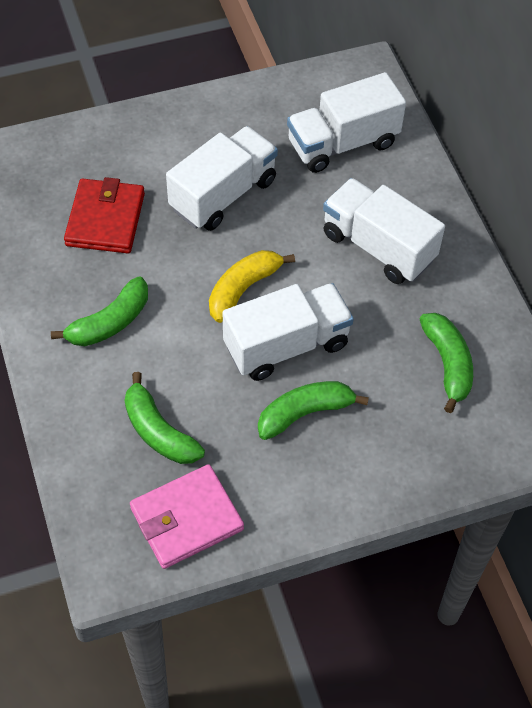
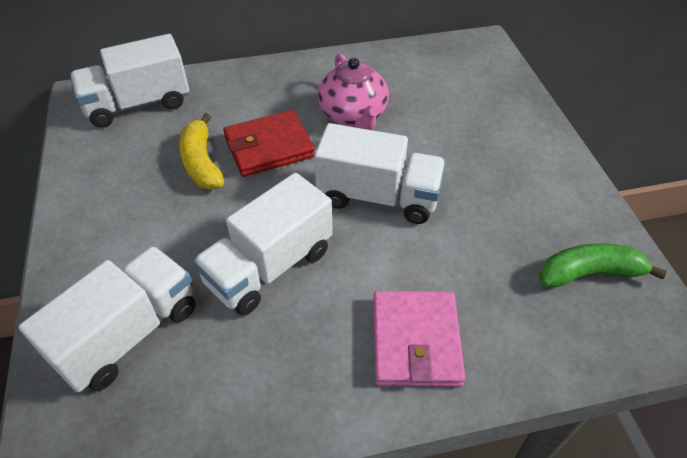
green banana: 4 -> 1
pink teapot: 0 -> 1

